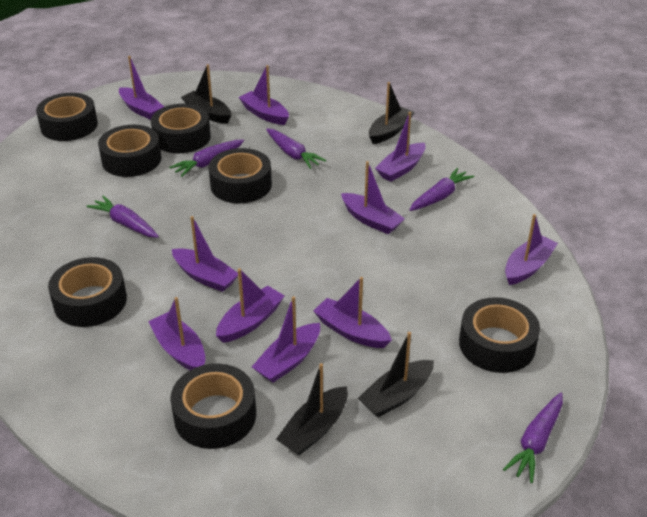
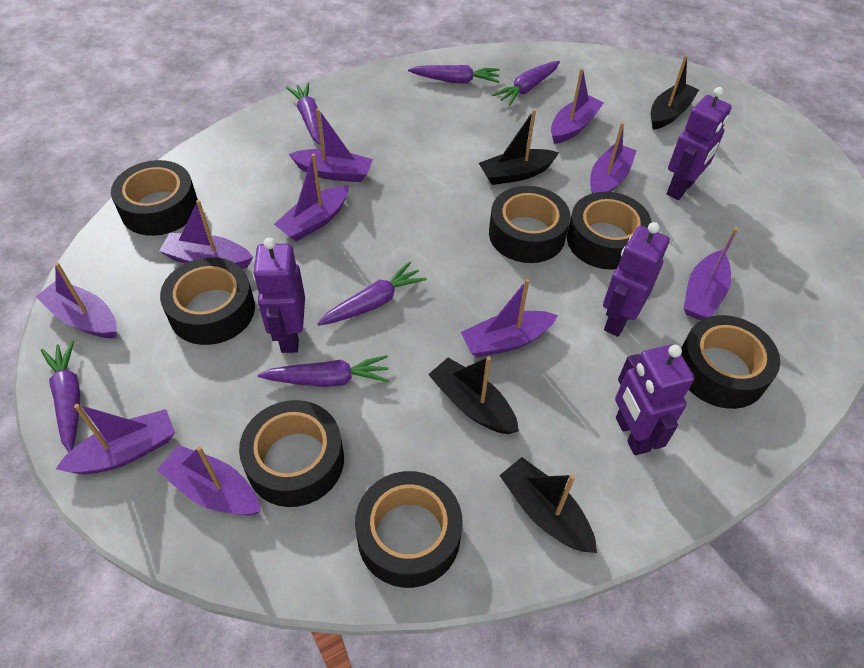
purple carrot: 5 -> 6
purple robot: 0 -> 4

